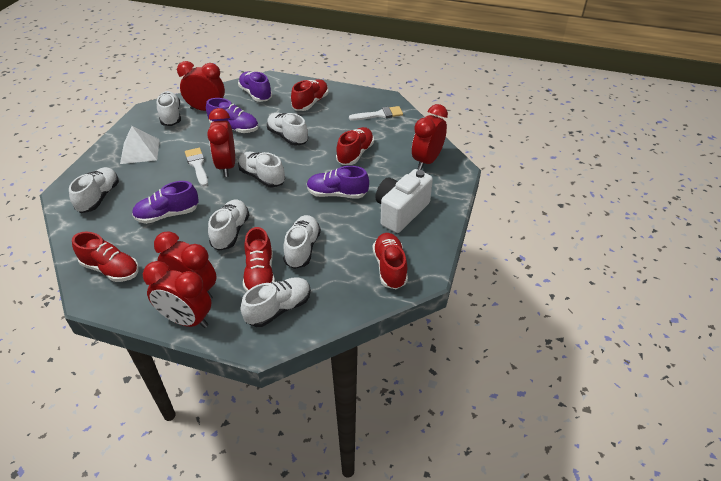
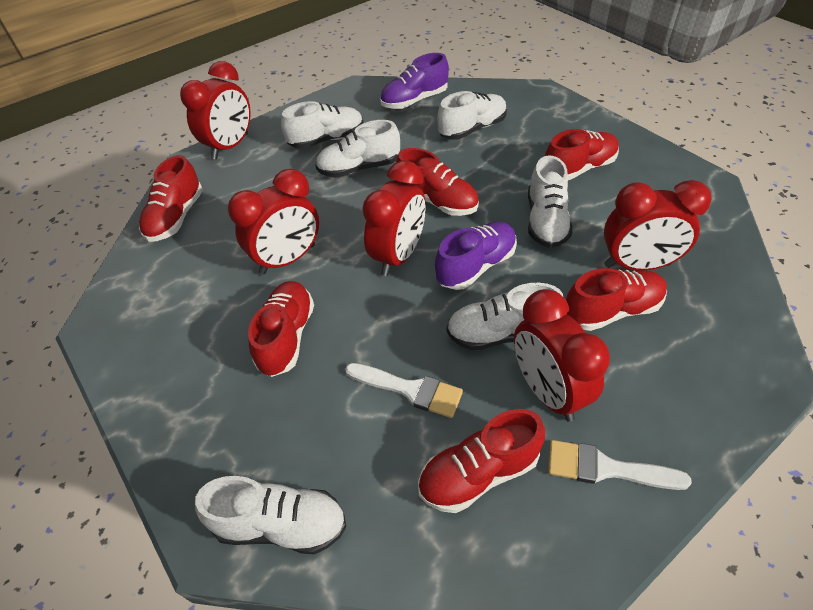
purple shoe: 4 -> 2
red shoe: 5 -> 6
white camera: 1 -> 0
white pyramid: 1 -> 0
white shoe: 7 -> 6

